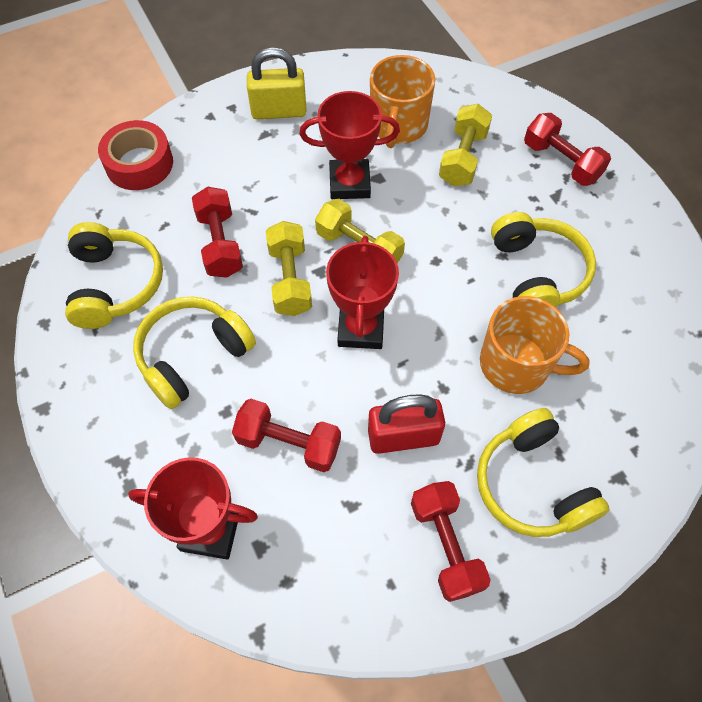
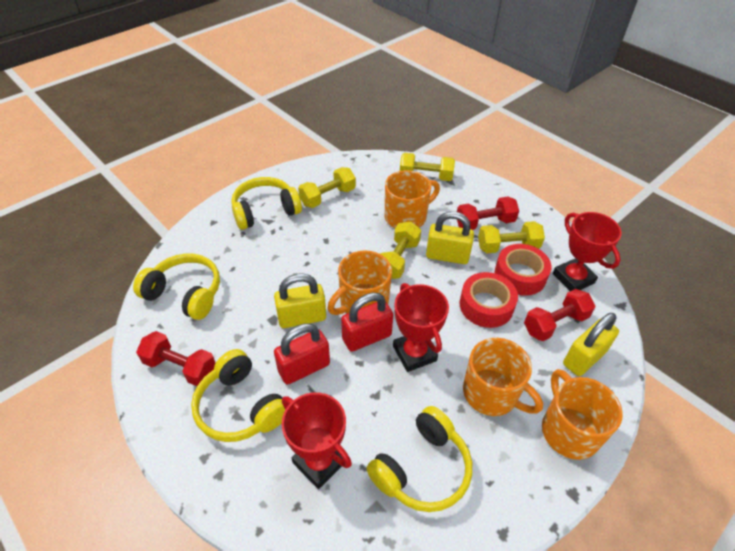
orange mug: 2 -> 4
red dumbbell: 4 -> 3
red padlock: 1 -> 2
red tape: 1 -> 2
yellow dumbbell: 3 -> 4
yellow padlock: 1 -> 3

